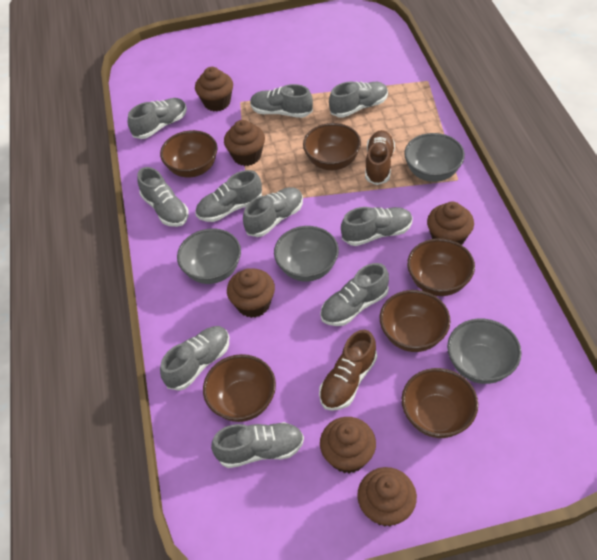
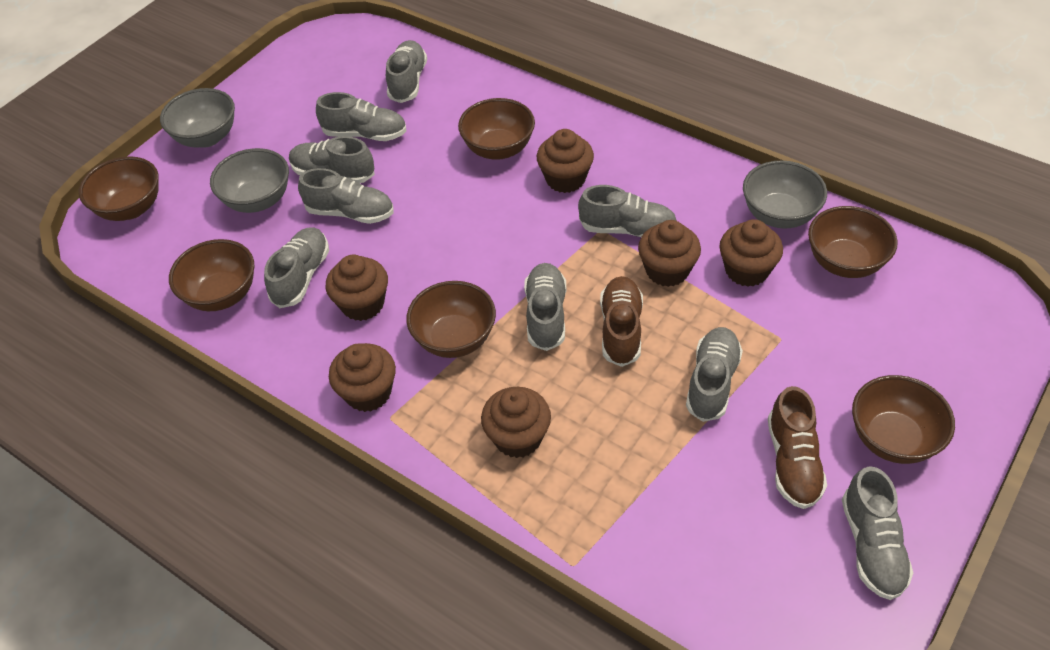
grey bowl: 4 -> 3
grey shoe: 10 -> 9

